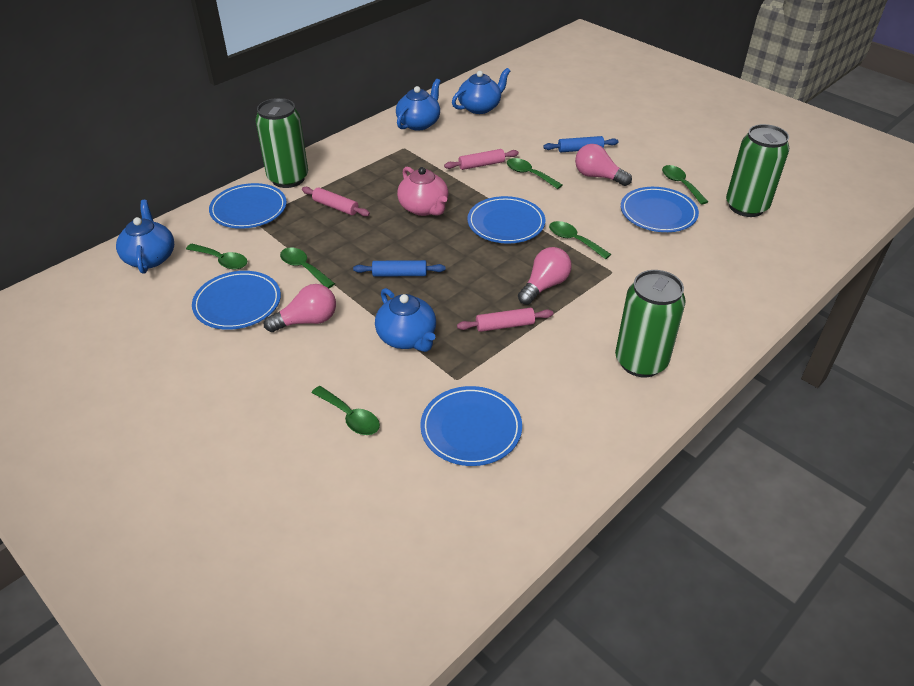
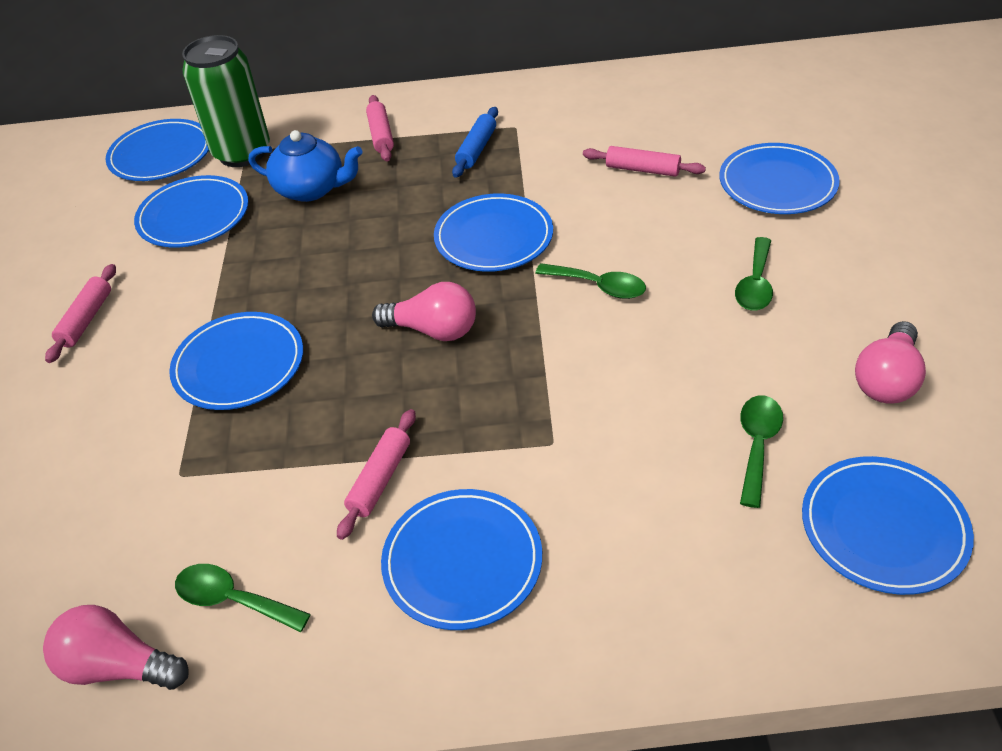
blue plate: 5 -> 7
blue rolling pin: 2 -> 1
blue teapot: 4 -> 1
green can: 3 -> 1
green spoon: 6 -> 4
pink rolling pin: 3 -> 4
pink teapot: 1 -> 0

